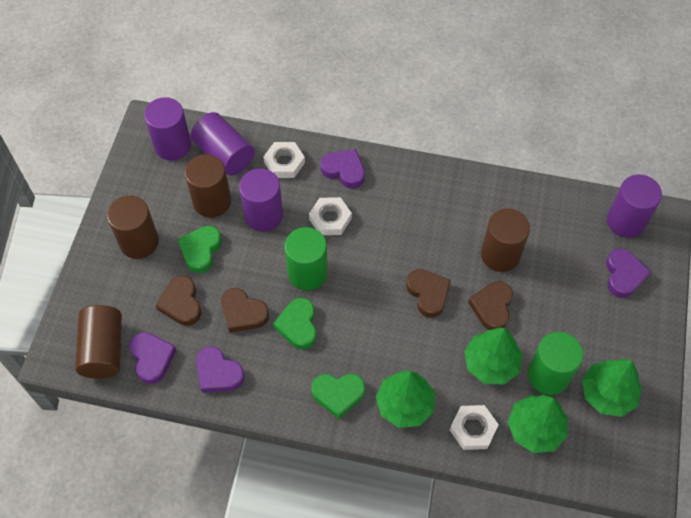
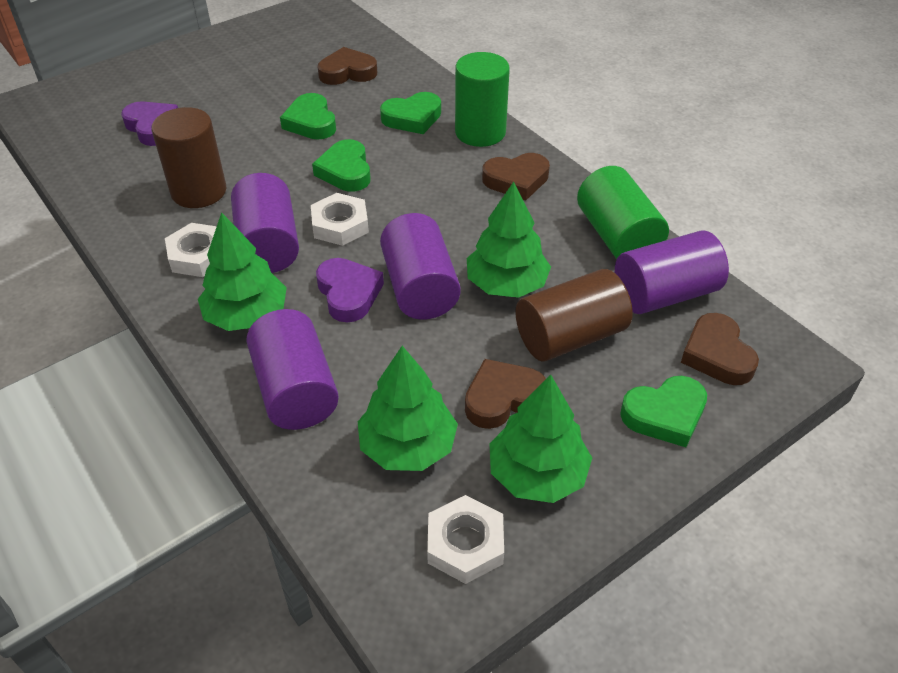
brown cylinder: 4 -> 2
green heart: 3 -> 4
purple heart: 4 -> 2

